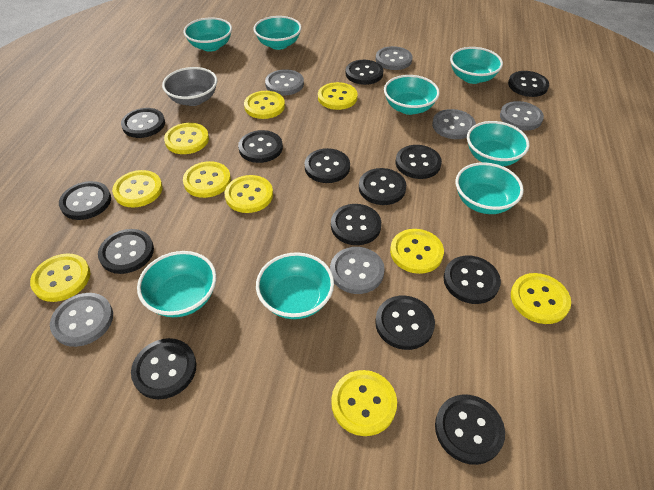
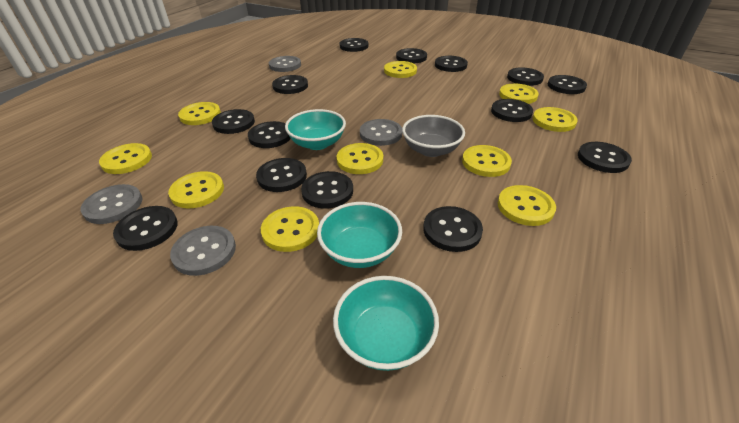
grey button: 6 -> 4
turquoise bowl: 8 -> 3

